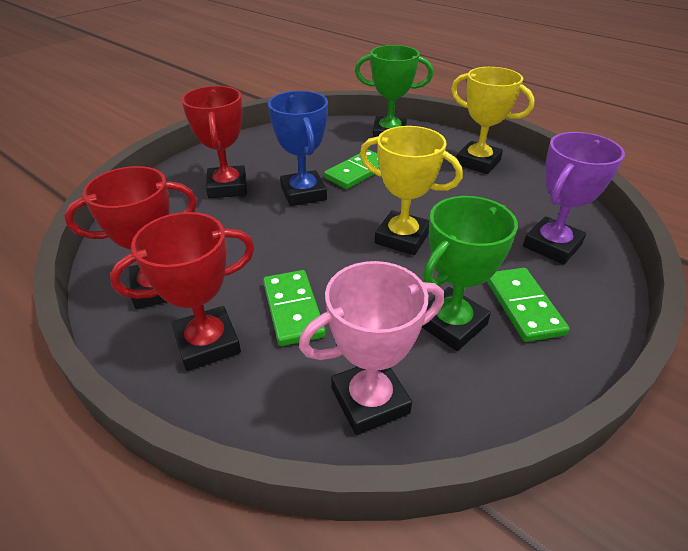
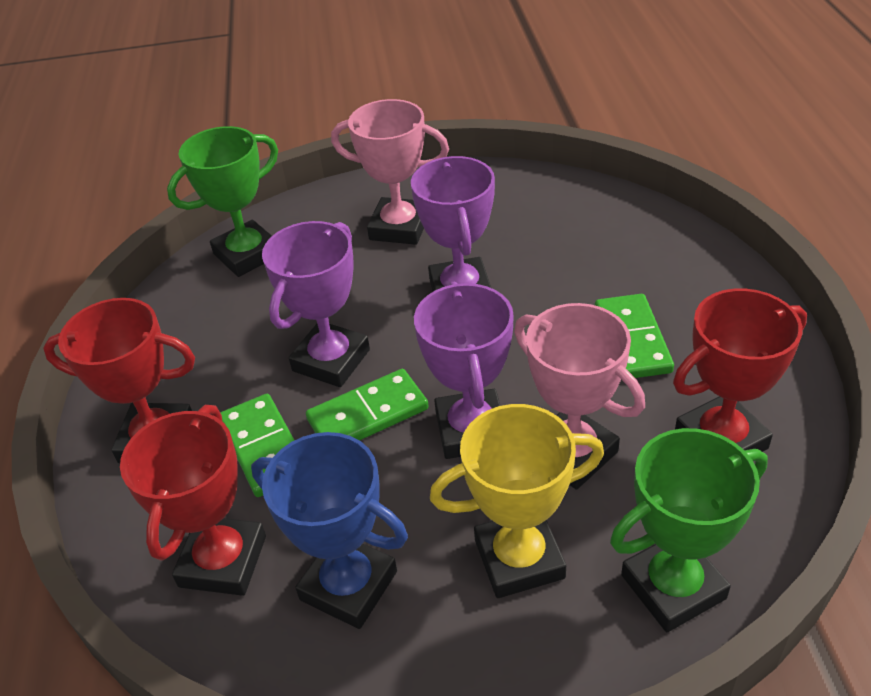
pink trophy: 1 -> 2
purple trophy: 1 -> 3
yellow trophy: 2 -> 1

